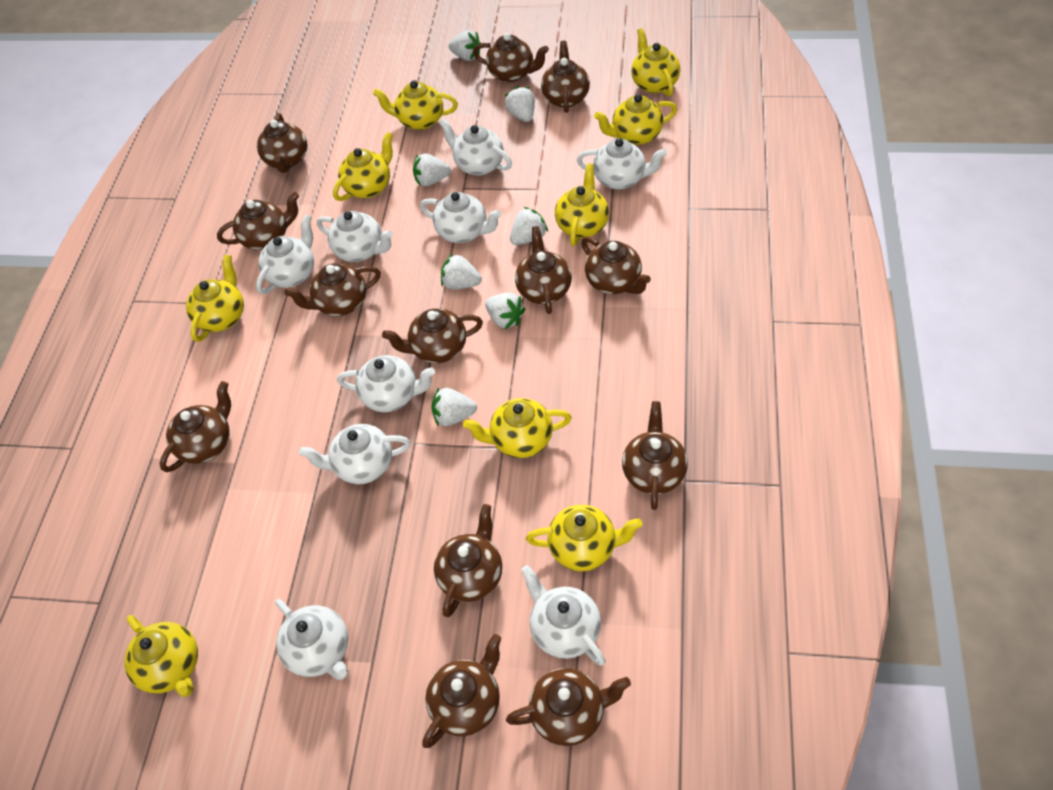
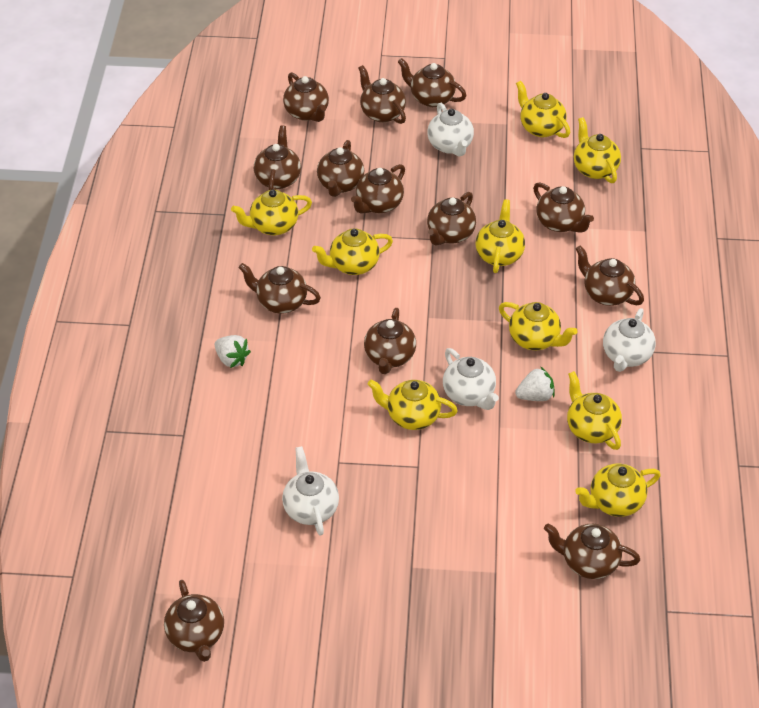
white strawberry: 7 -> 2
white teapot: 9 -> 4

